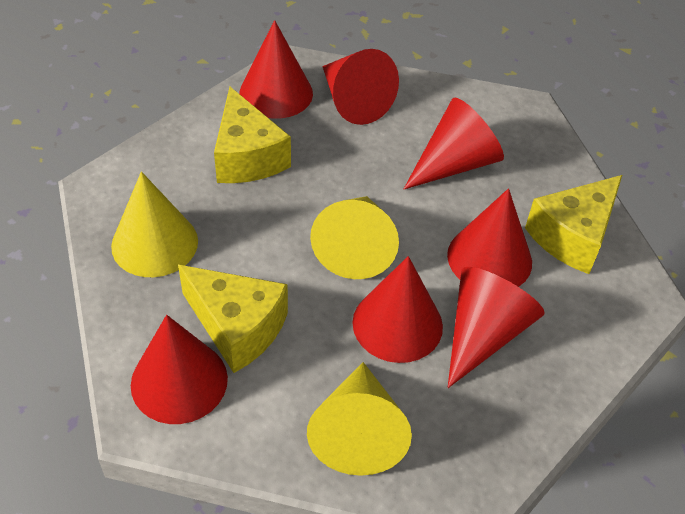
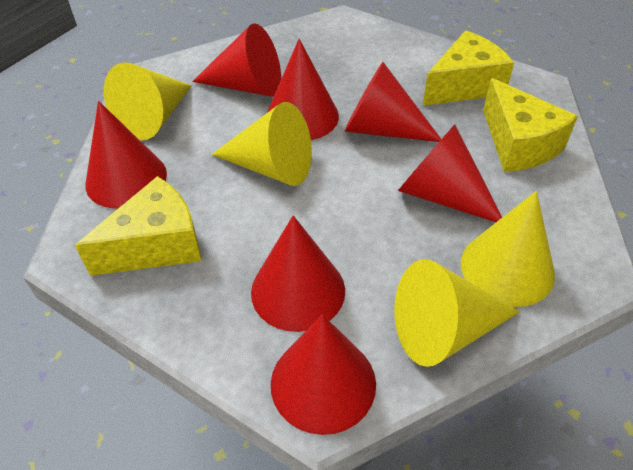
yellow cone: 3 -> 4

